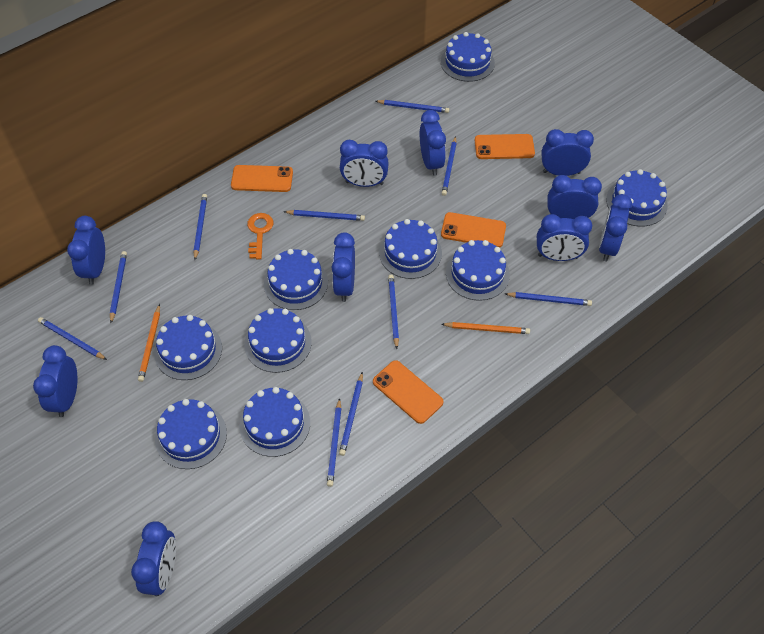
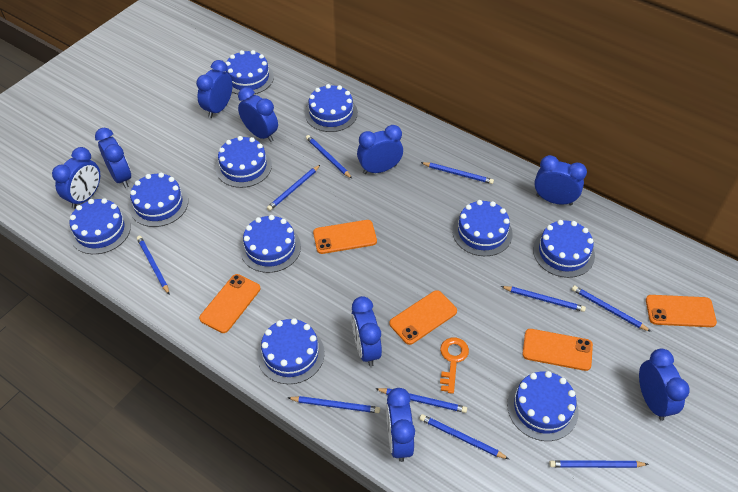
blue cake: 9 -> 10
blue clock: 10 -> 9
orange pencil: 2 -> 0
orange phone: 4 -> 5

